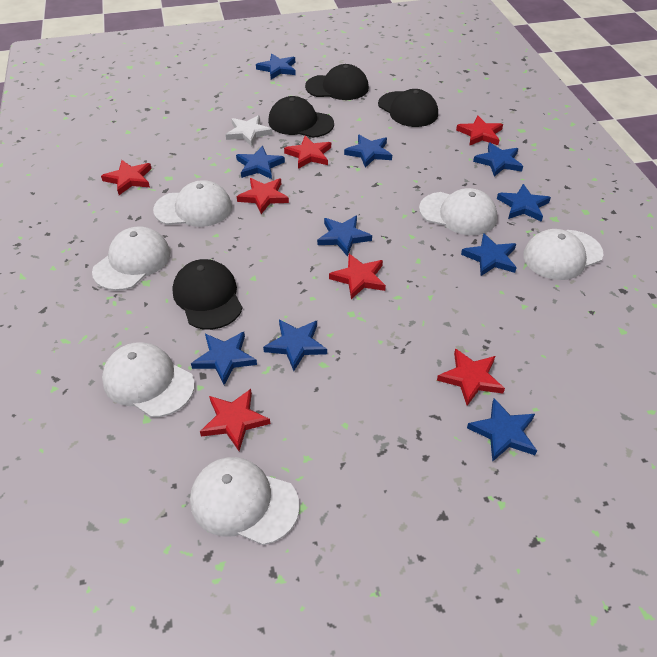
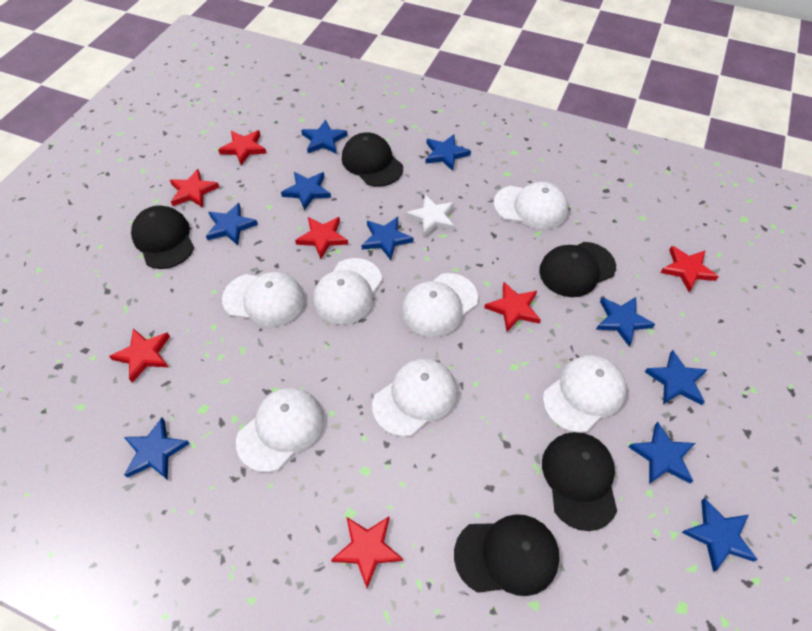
black cap: 4 -> 5
white cap: 6 -> 7

